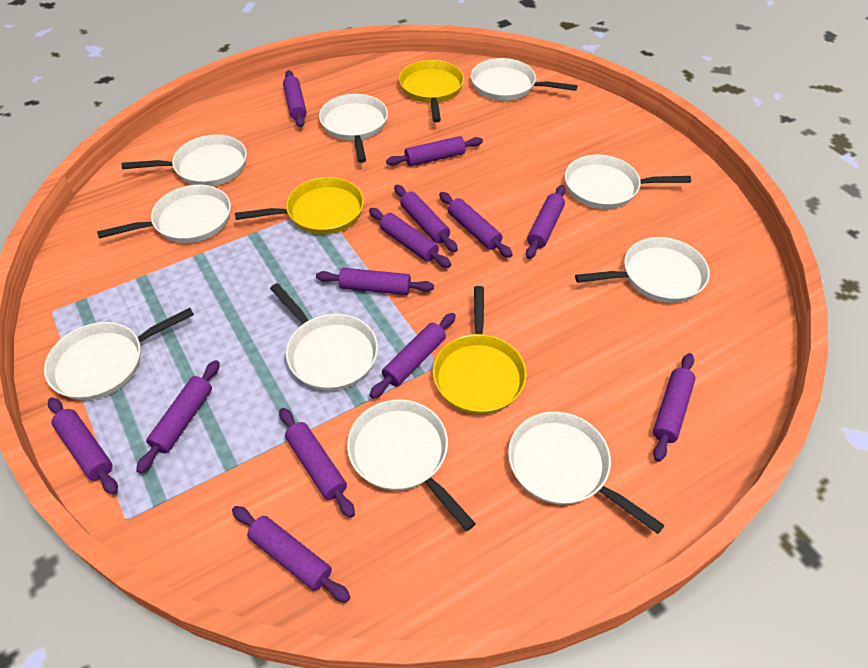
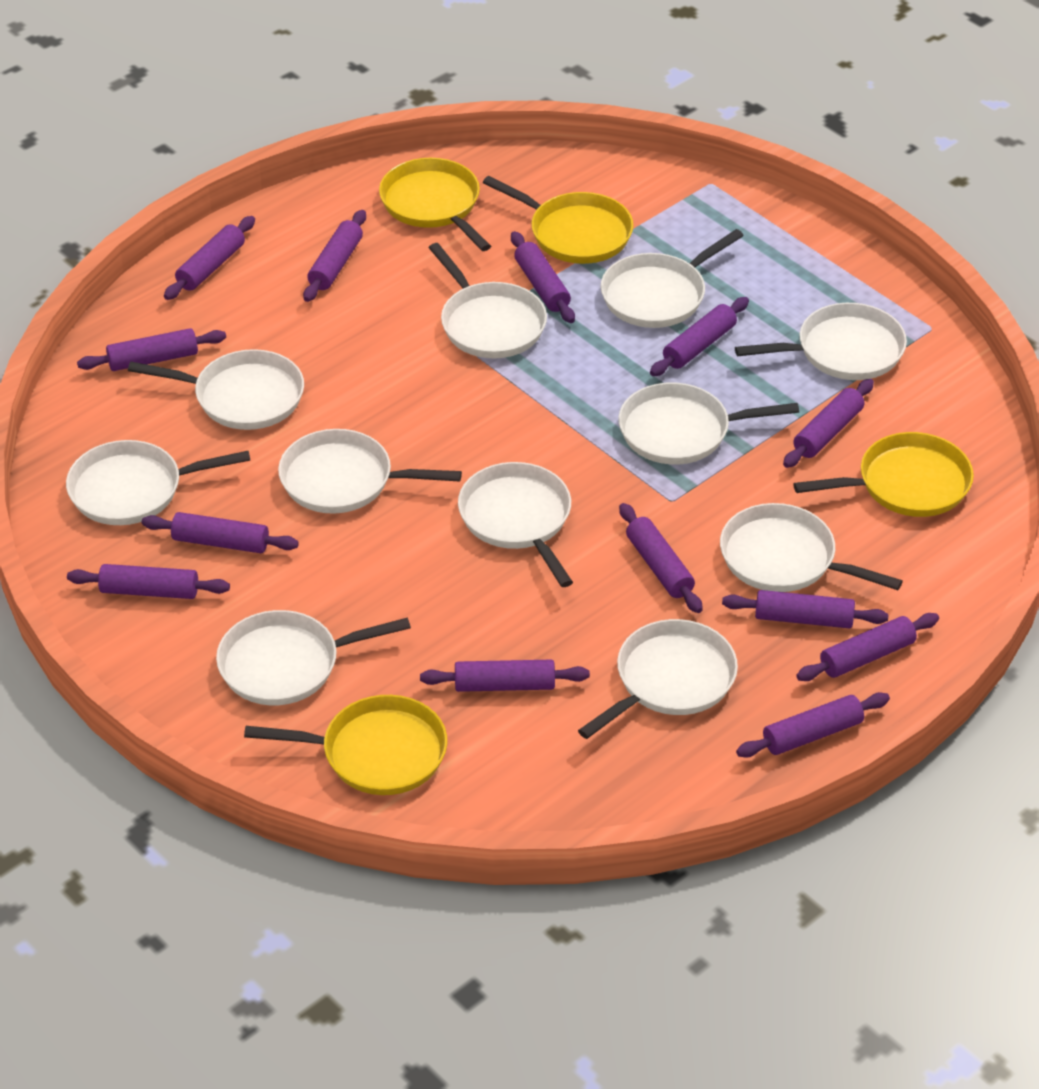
white pan: 10 -> 11
yellow pan: 3 -> 4

